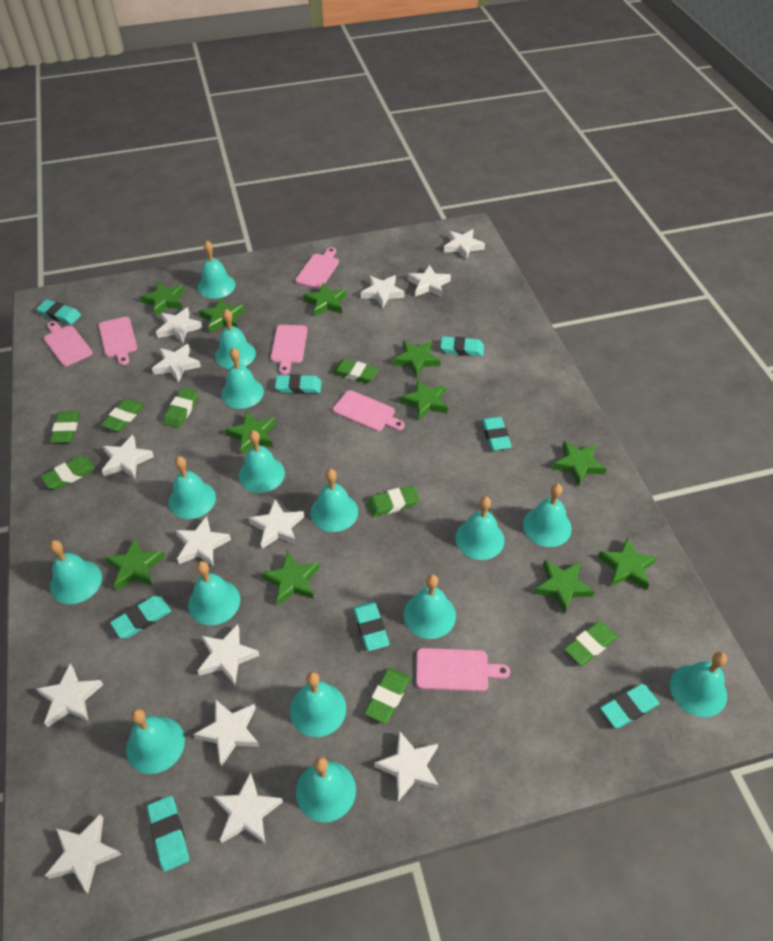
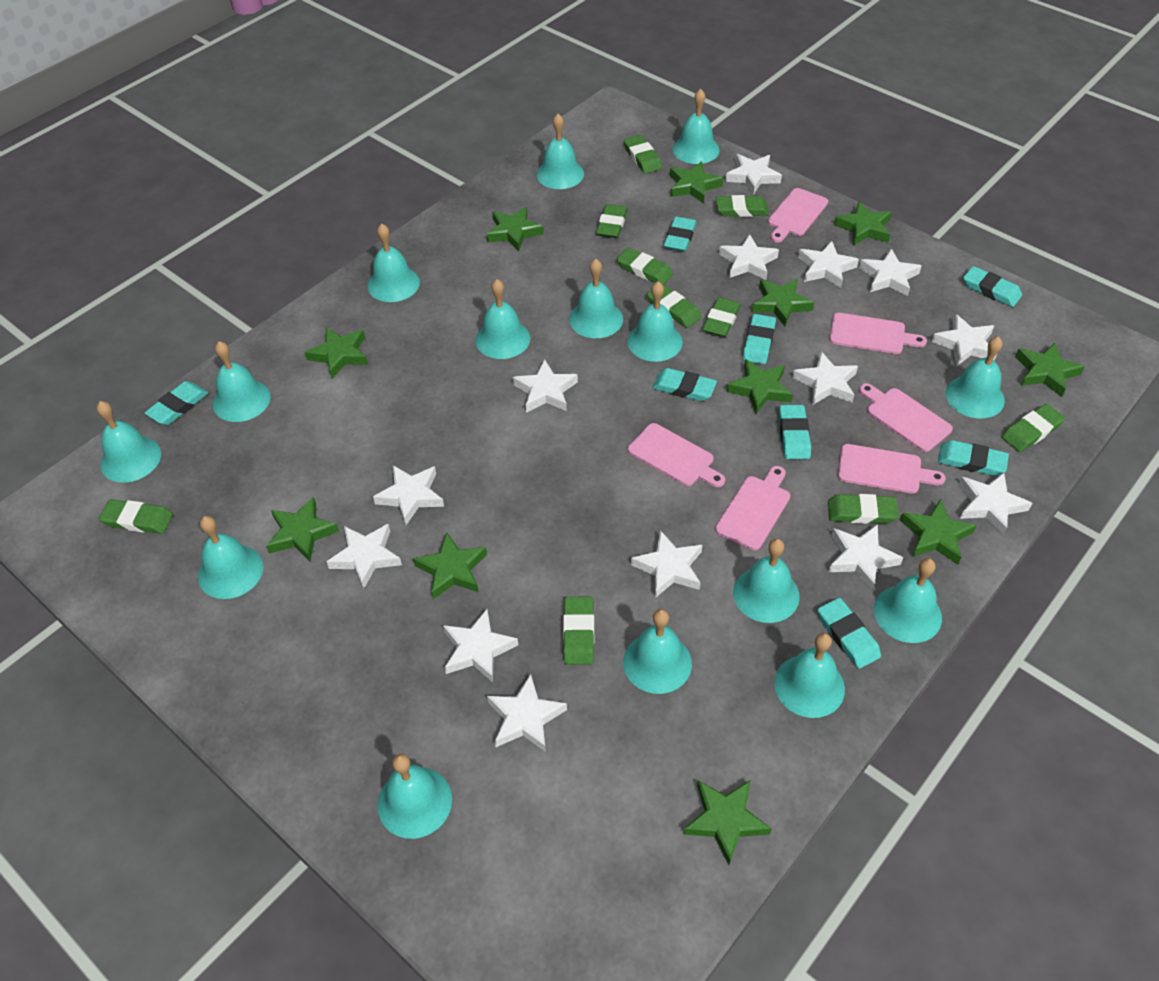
green eraser: 8 -> 10

